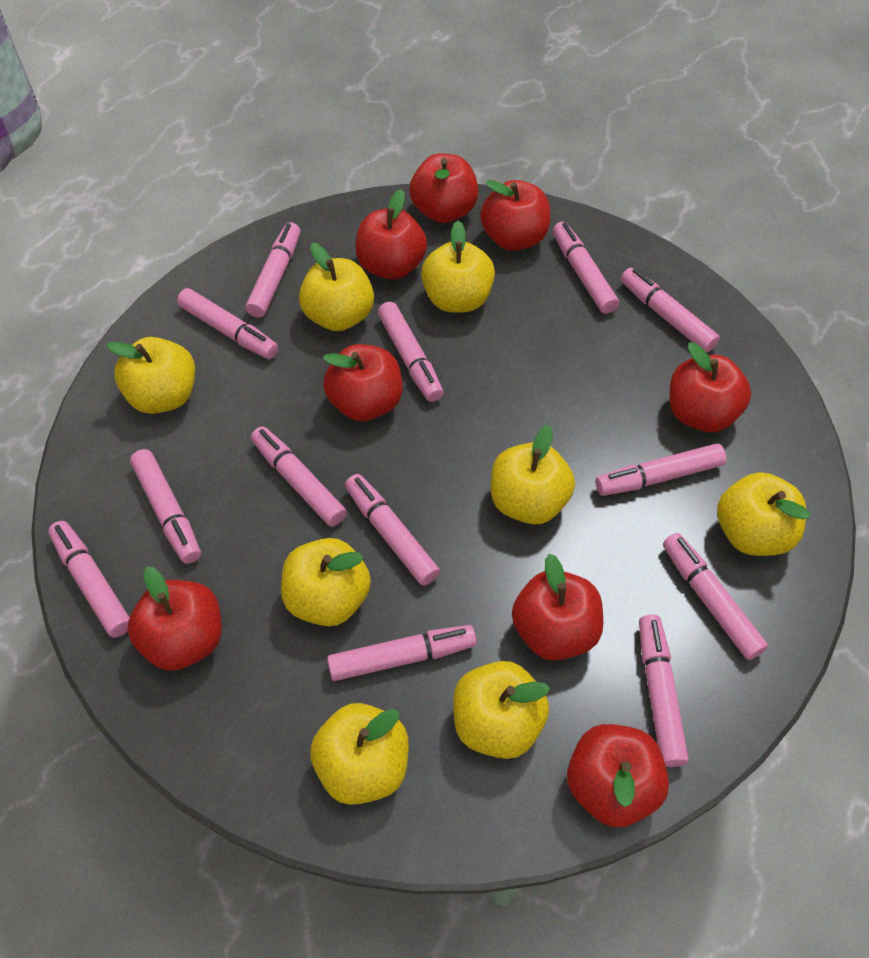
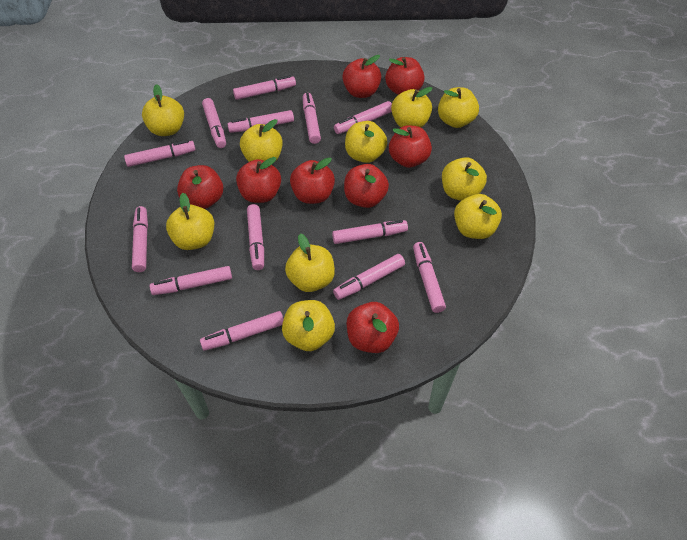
yellow apple: 8 -> 10

